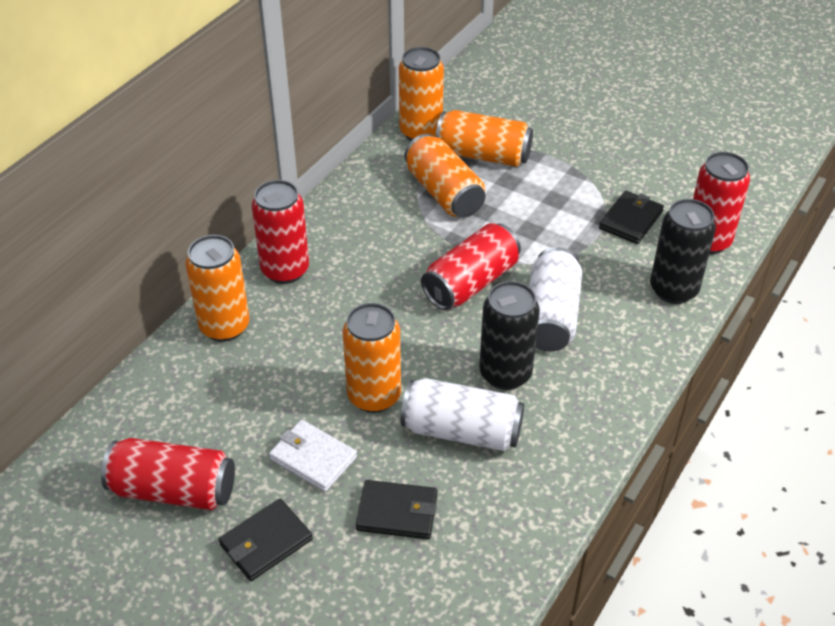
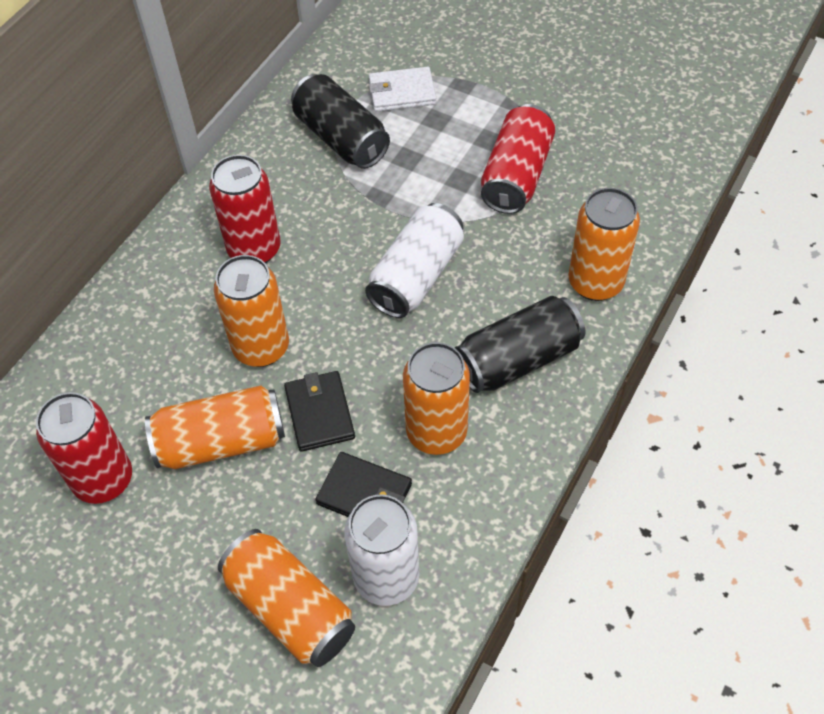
black wallet: 3 -> 2
red can: 4 -> 3

